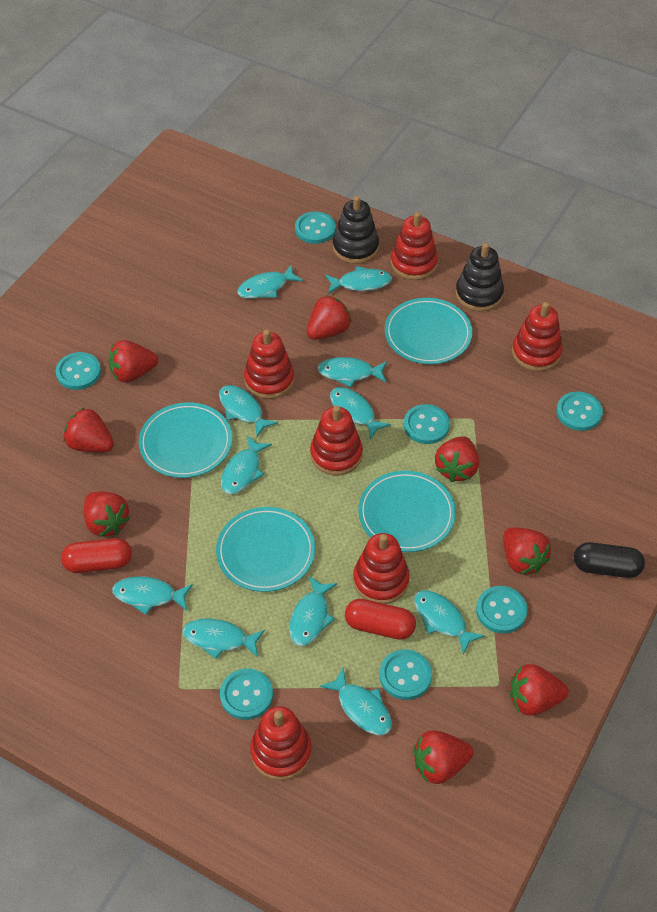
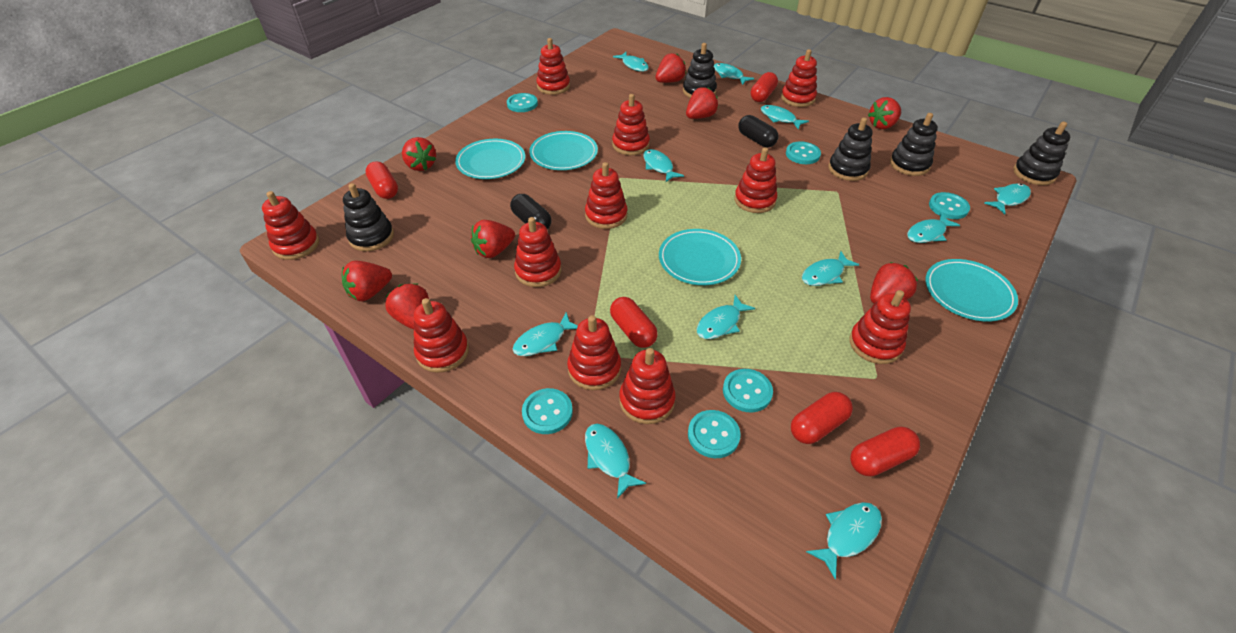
black capsule: 1 -> 2
black stacking toy: 2 -> 5
red capsule: 2 -> 5
red stacking toy: 6 -> 11
turquoise button: 7 -> 6

